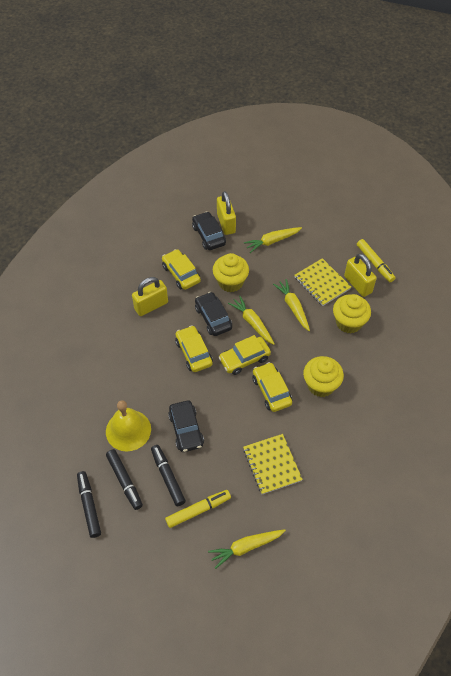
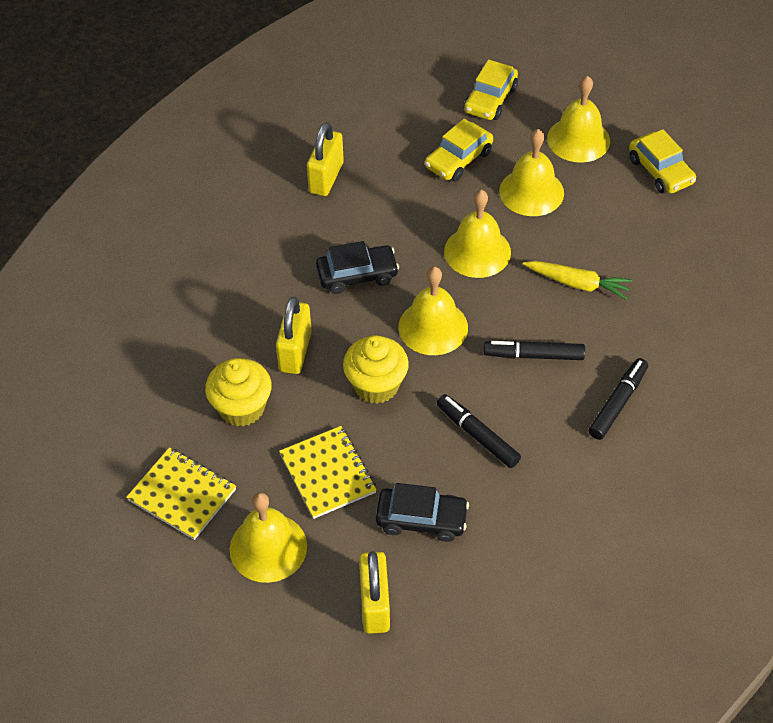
black car: 3 -> 2
yellow bell: 1 -> 5
yellow car: 4 -> 3
yellow carrot: 4 -> 1
yellow cupcake: 3 -> 2
yellow marker: 2 -> 0

